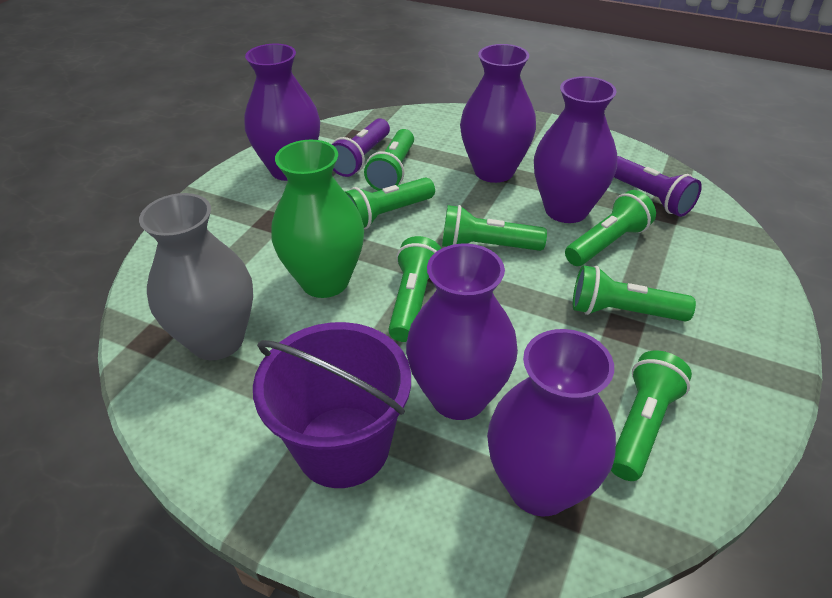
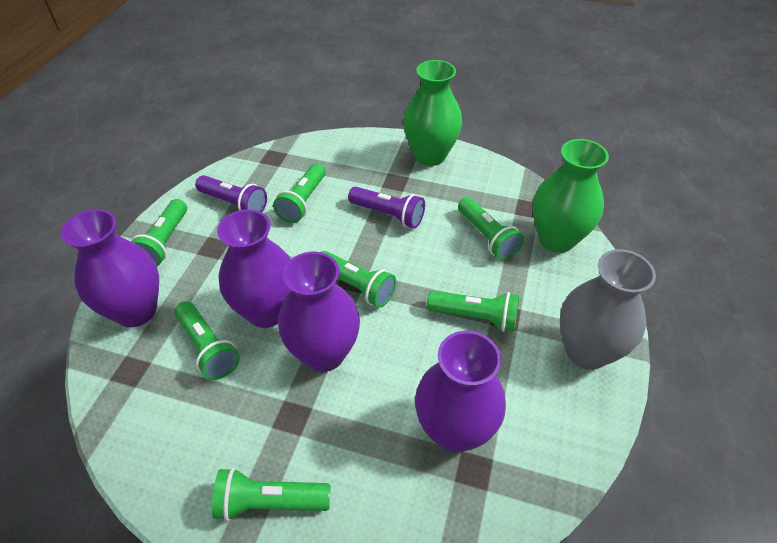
green vase: 1 -> 2
purple bucket: 1 -> 0
purple vase: 5 -> 4

